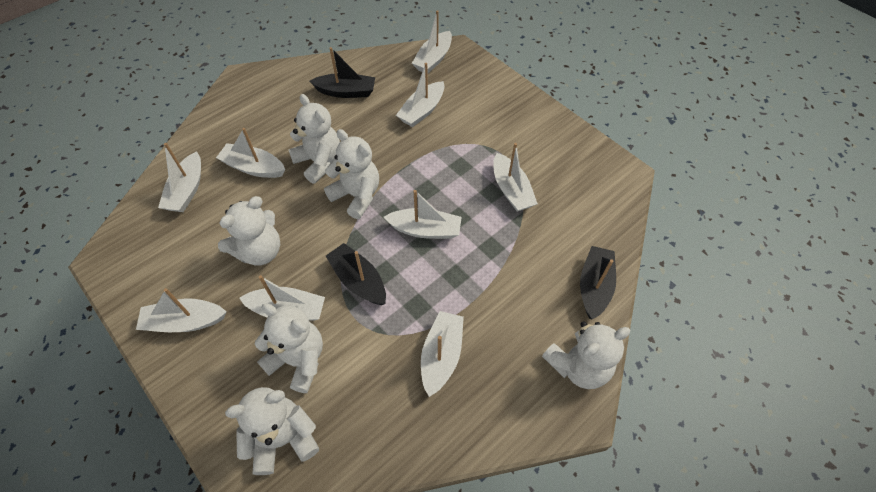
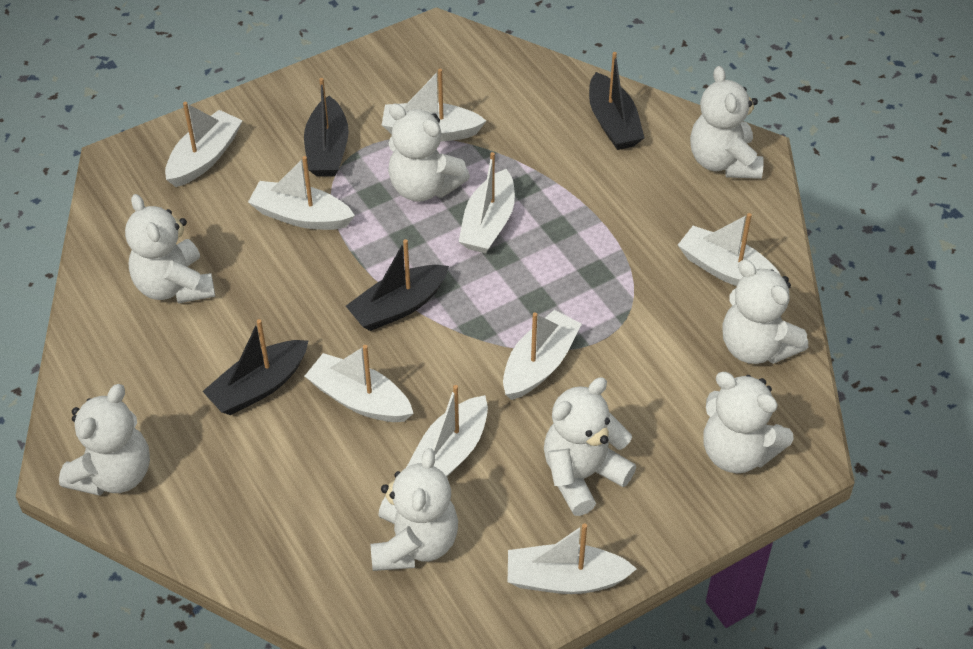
black boat: 3 -> 4
white teddy bear: 6 -> 8

